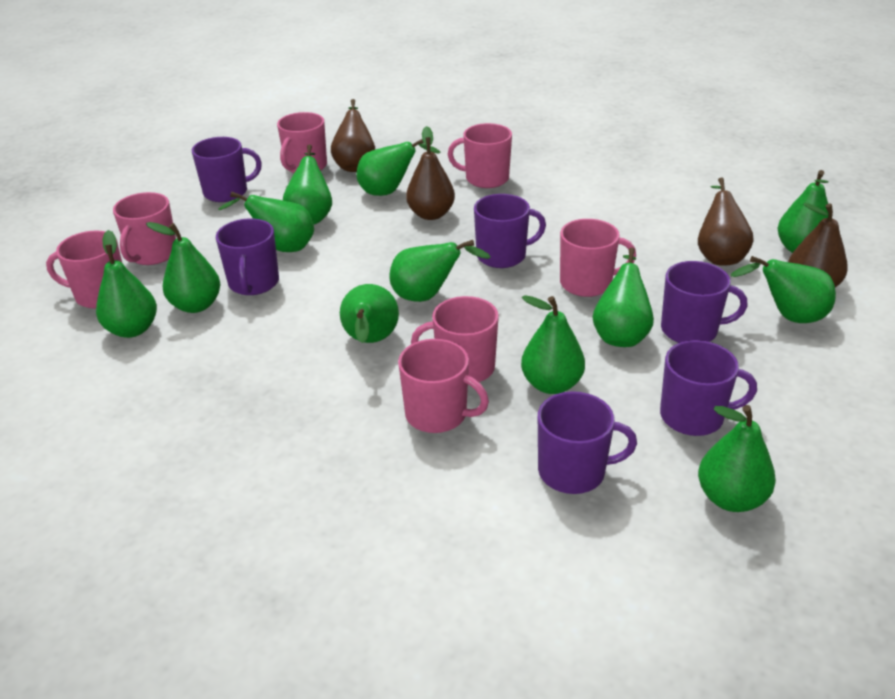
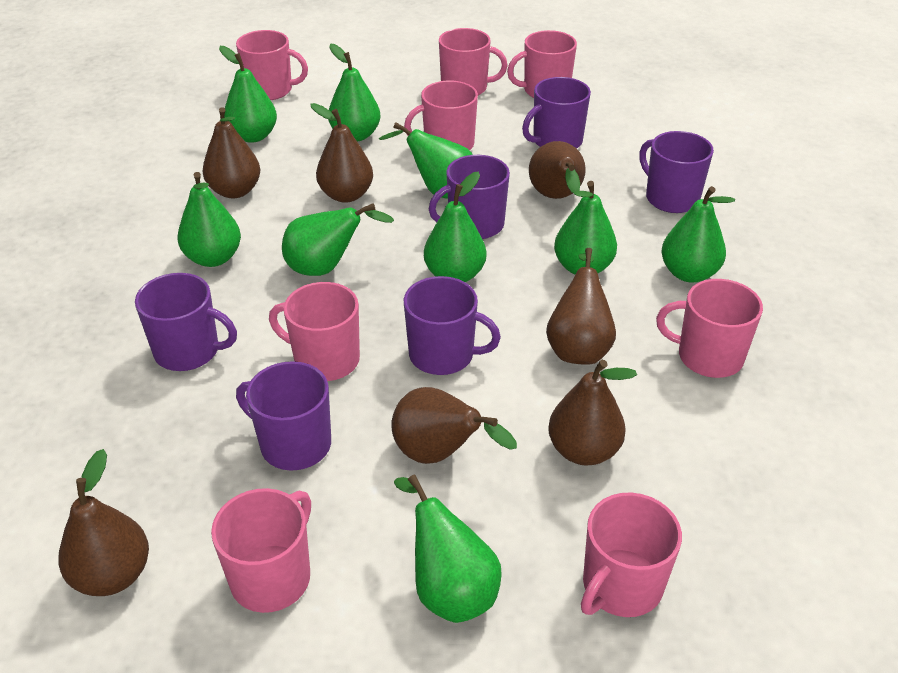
brown pear: 4 -> 7
green pear: 12 -> 9
pink mug: 7 -> 8

